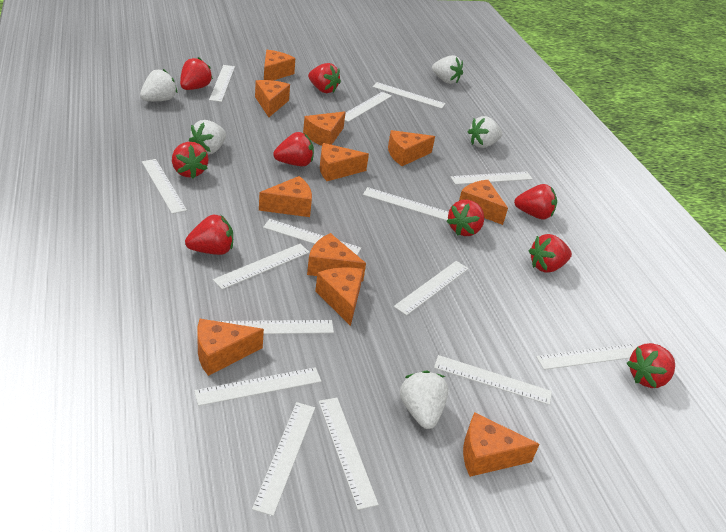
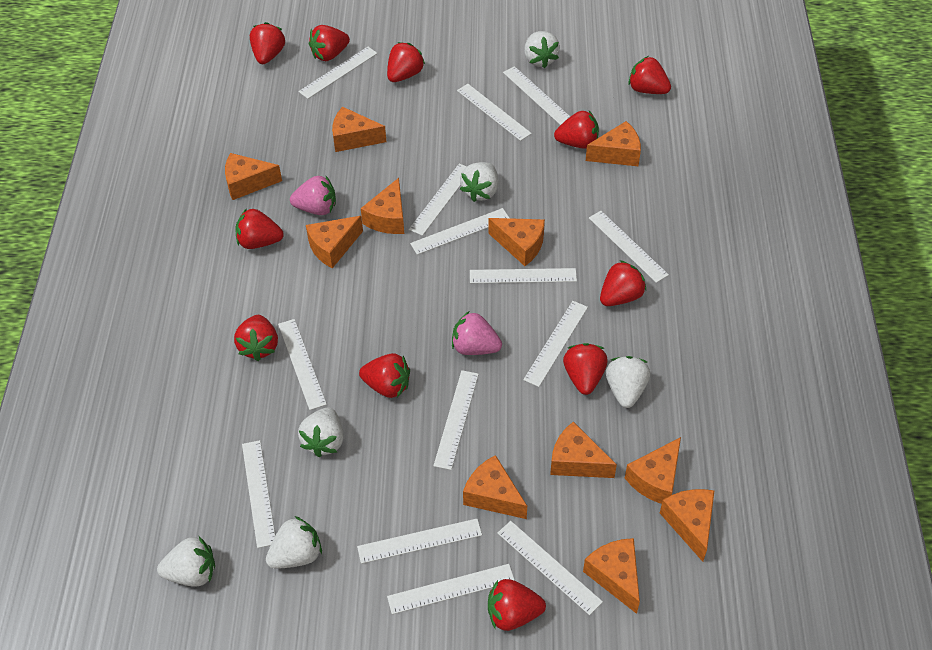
pink strawberry: 0 -> 2
red strawberry: 9 -> 11
white ruler: 15 -> 14
white strawberry: 5 -> 6

